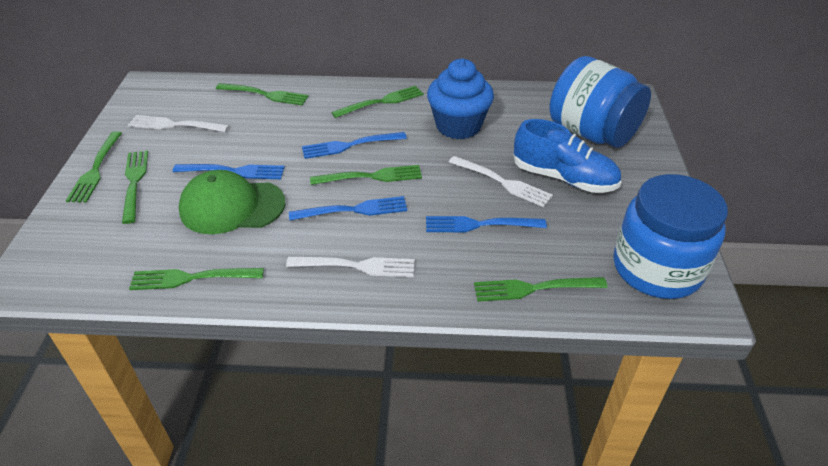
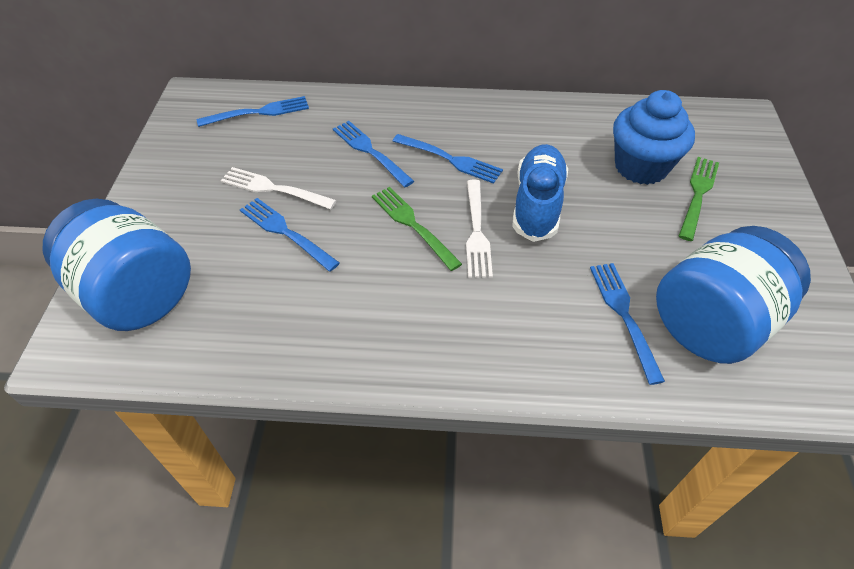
blue fork: 4 -> 5
green cap: 1 -> 0
green fork: 7 -> 2
white fork: 3 -> 2

